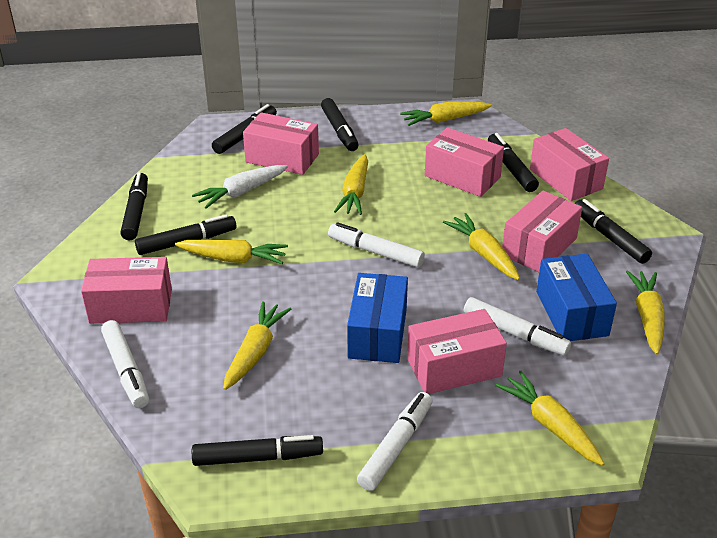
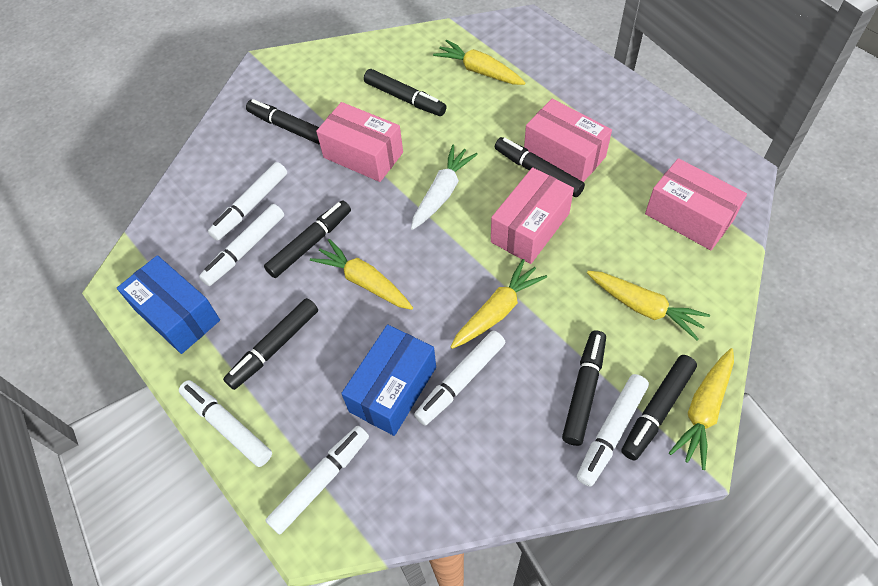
pink box: 6 -> 4
white marker: 4 -> 6
yellow carrot: 7 -> 5

